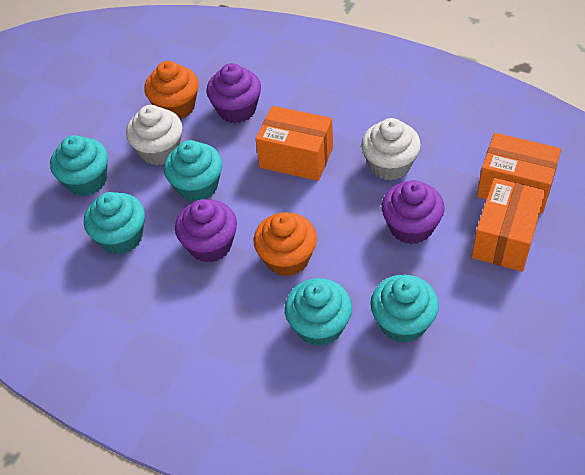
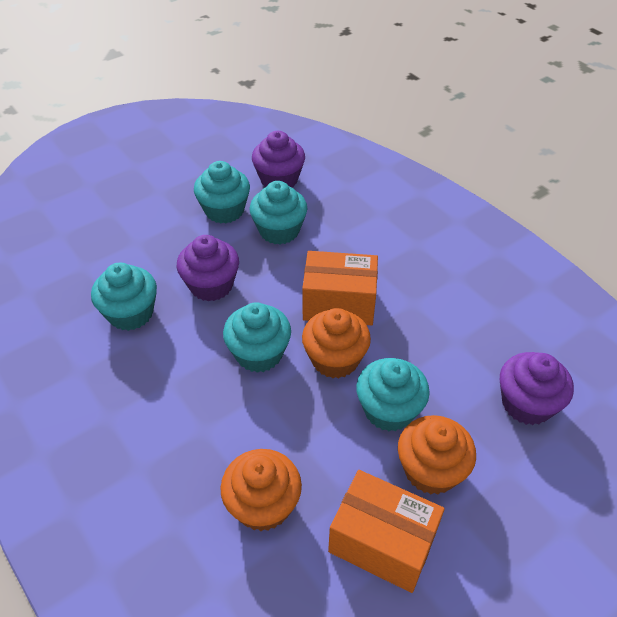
orange box: 3 -> 2
orange cupcake: 2 -> 3
white cupcake: 2 -> 0

